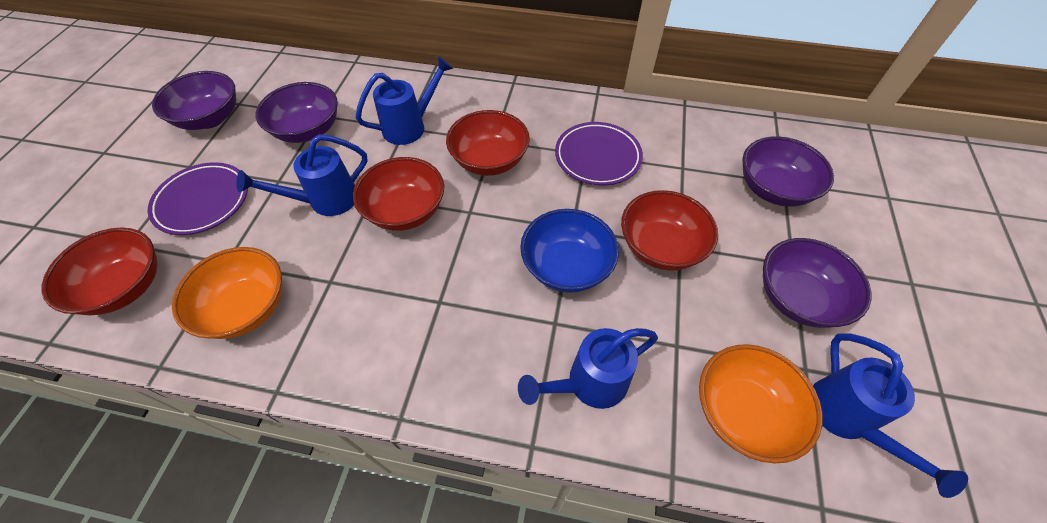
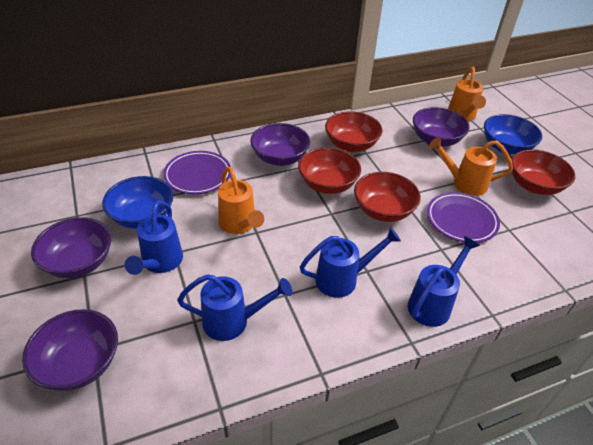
blue bowl: 1 -> 2
orange bowl: 2 -> 0
orange watering can: 0 -> 3

